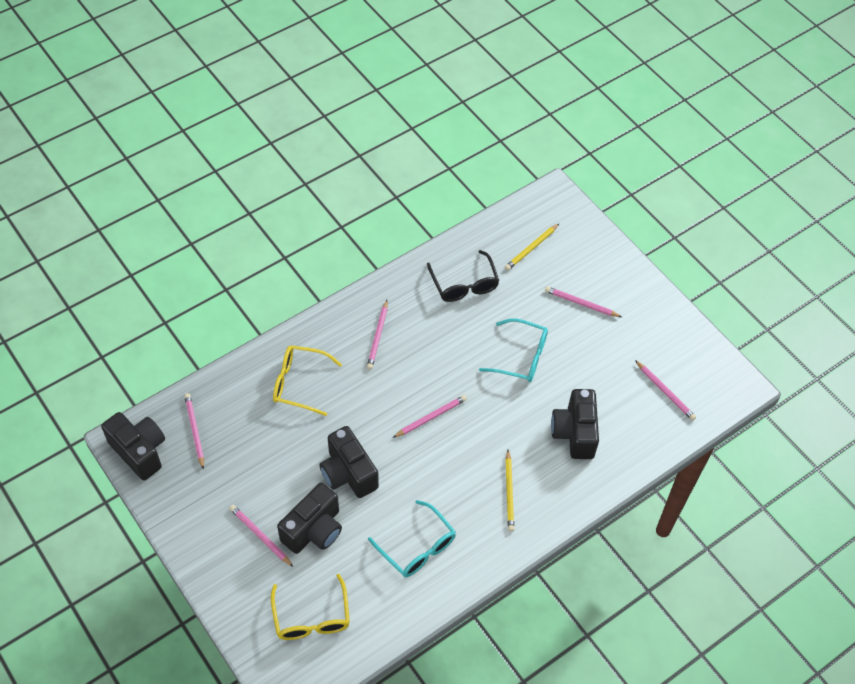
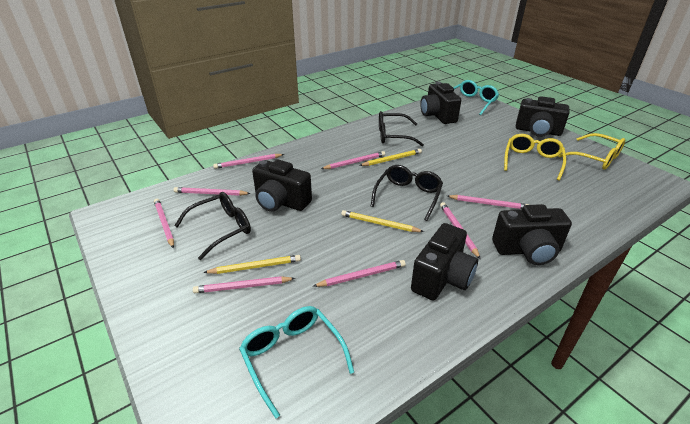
black camera: 4 -> 5
black glasses: 1 -> 3
pink pencil: 6 -> 8
yellow pencil: 2 -> 3

